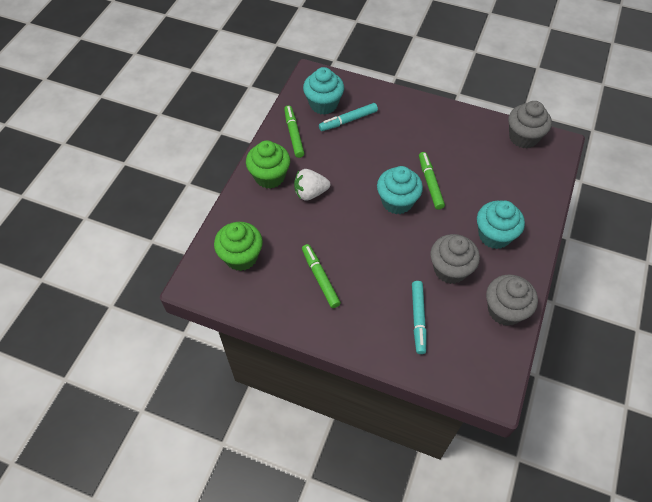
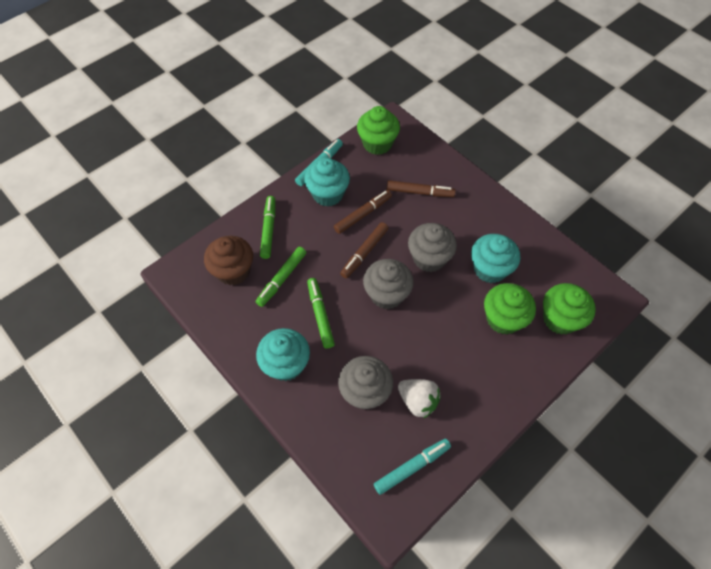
brown cupcake: 0 -> 1
brown marker: 0 -> 3
green cupcake: 2 -> 3

